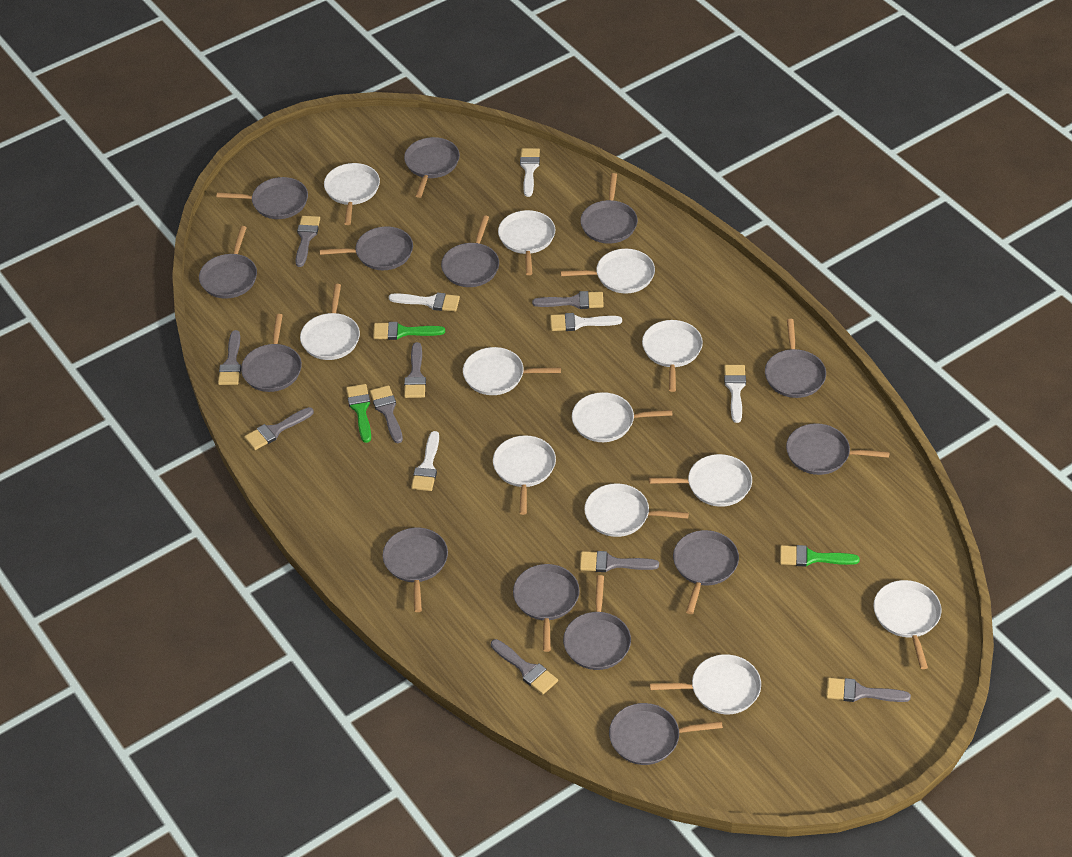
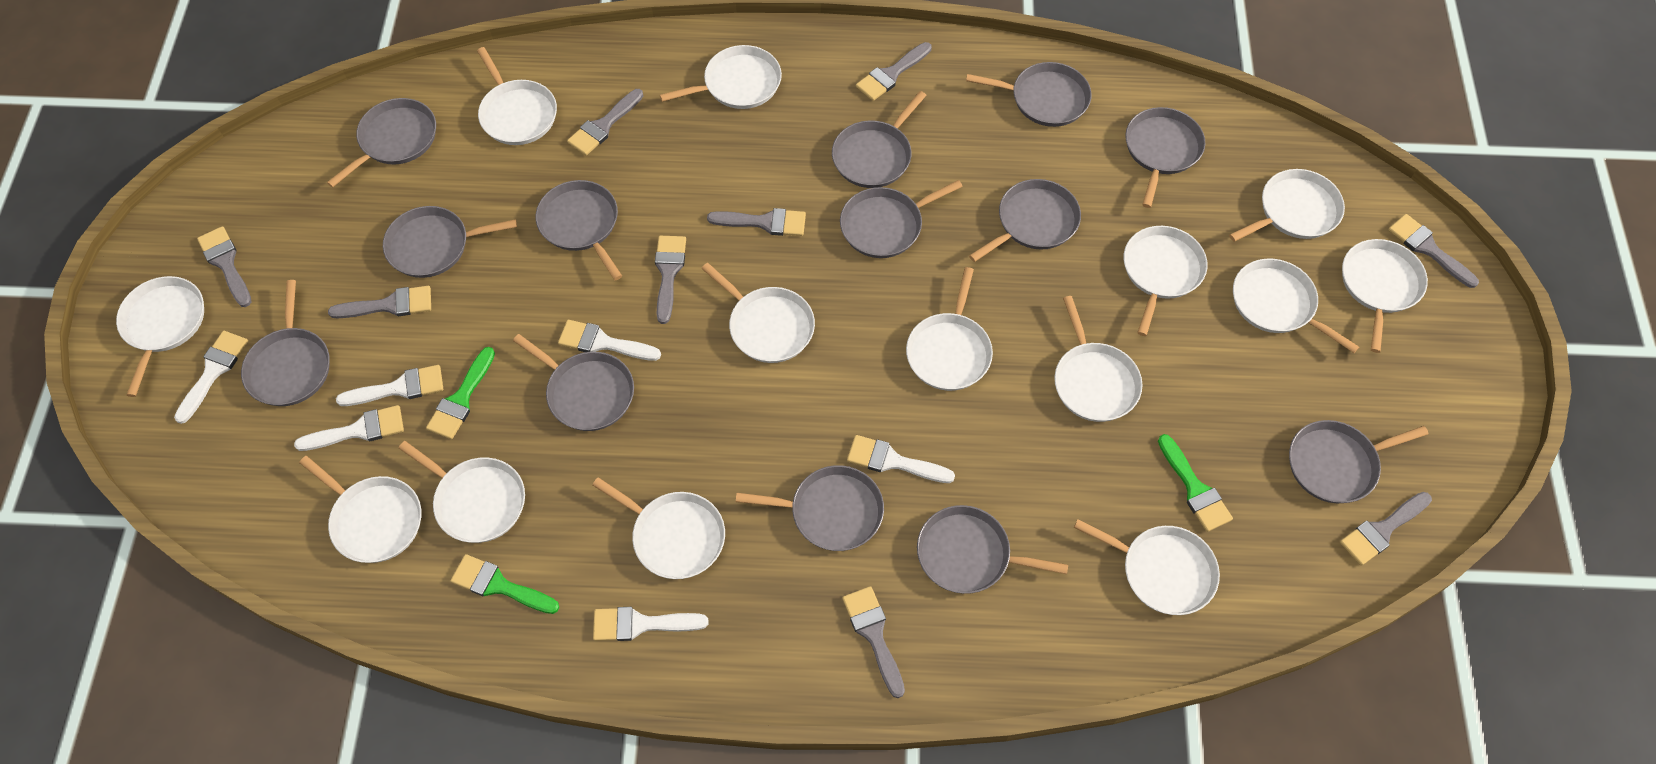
grey pan: 14 -> 13
white brush: 5 -> 6
white pan: 12 -> 14

